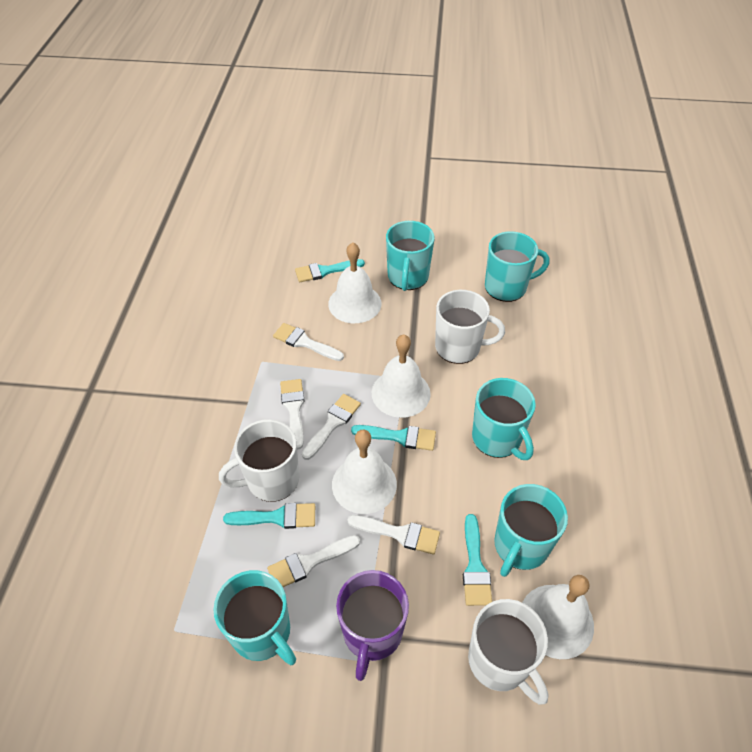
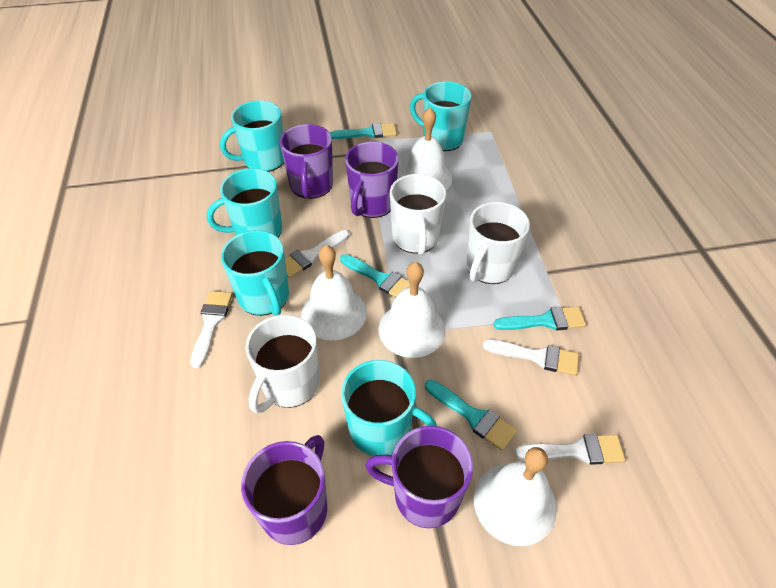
purple mug: 1 -> 4
white brush: 5 -> 4

